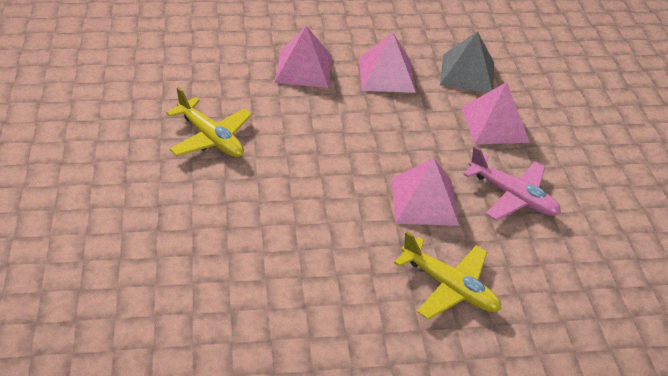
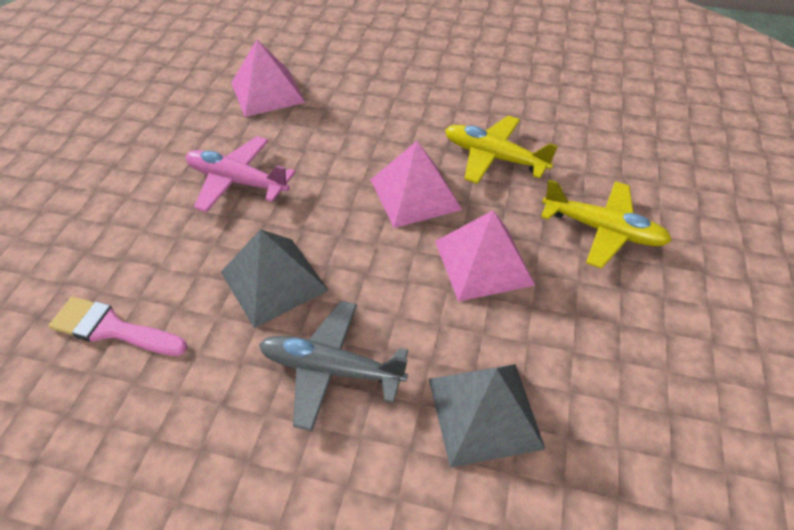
grey plane: 0 -> 1
grey pyramid: 1 -> 2
pink brush: 0 -> 1
pink pyramid: 4 -> 3

